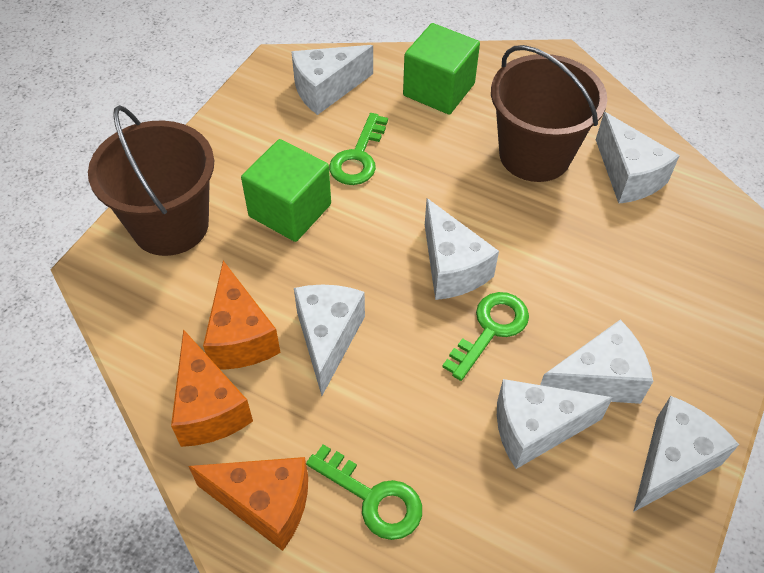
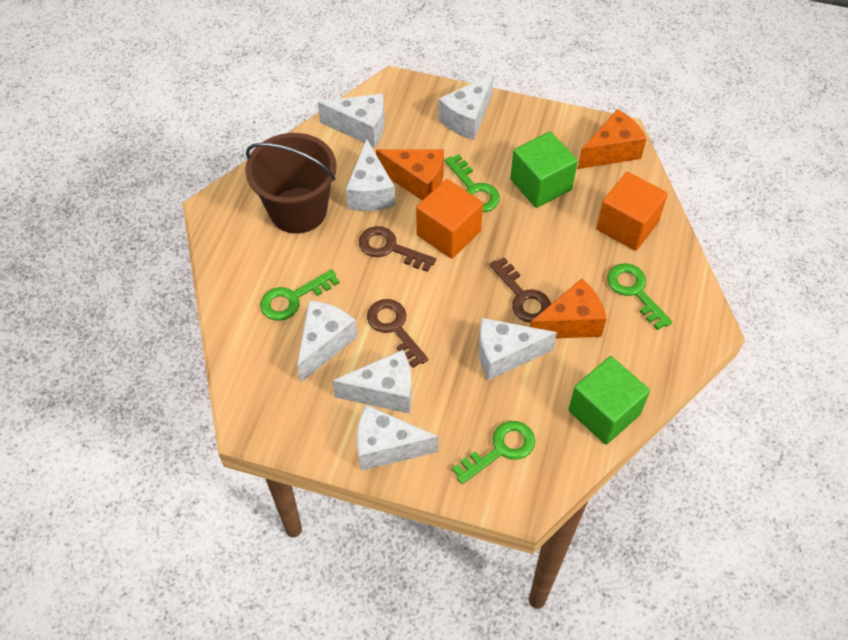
brown bucket: 2 -> 1
brown key: 0 -> 3
green key: 3 -> 4
orange cube: 0 -> 2

